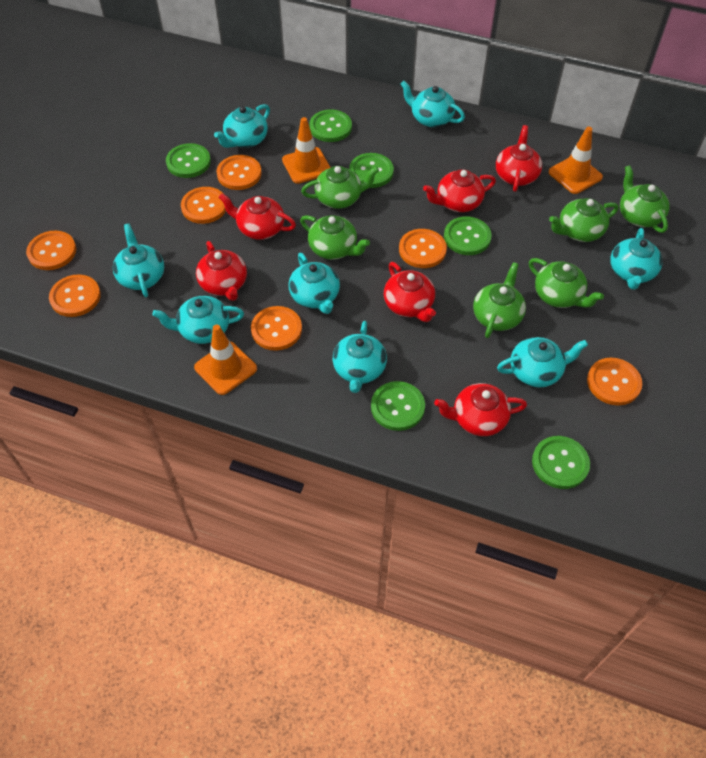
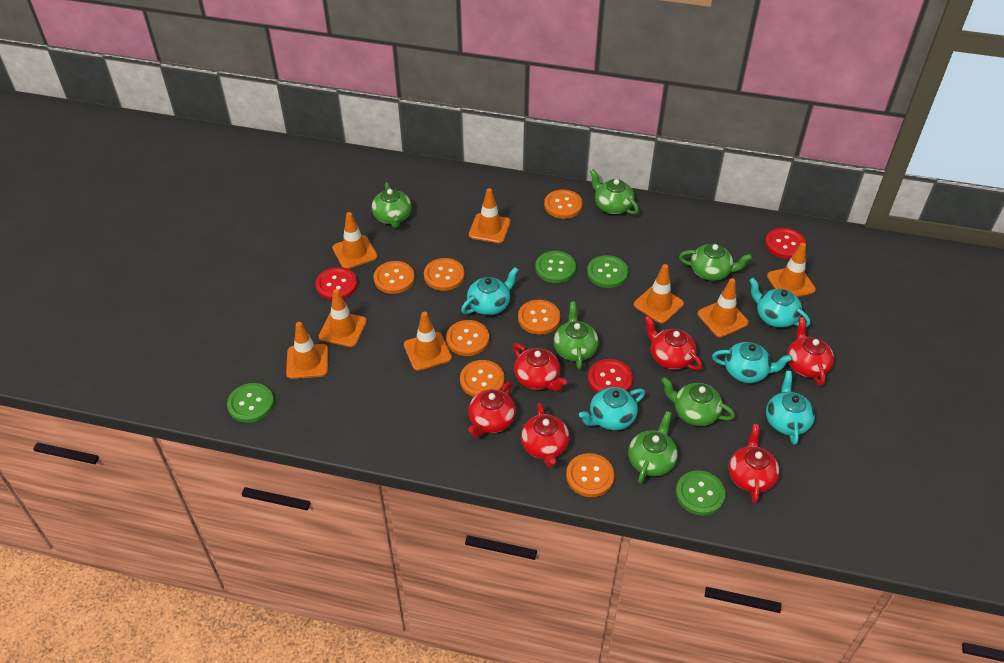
green button: 6 -> 4
orange traffic cone: 3 -> 8
red button: 0 -> 3
turquoise teapot: 8 -> 5

